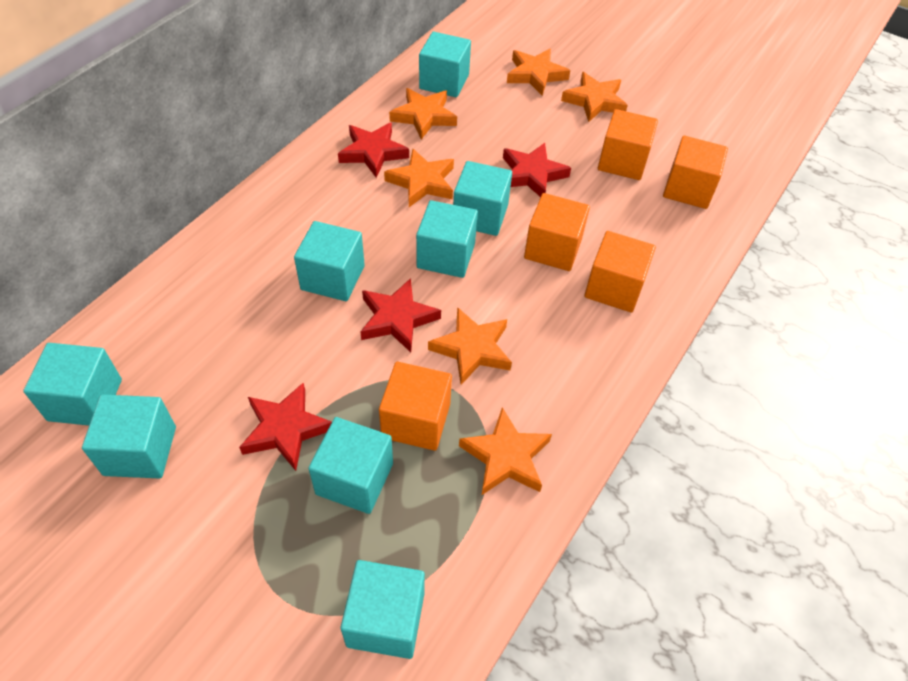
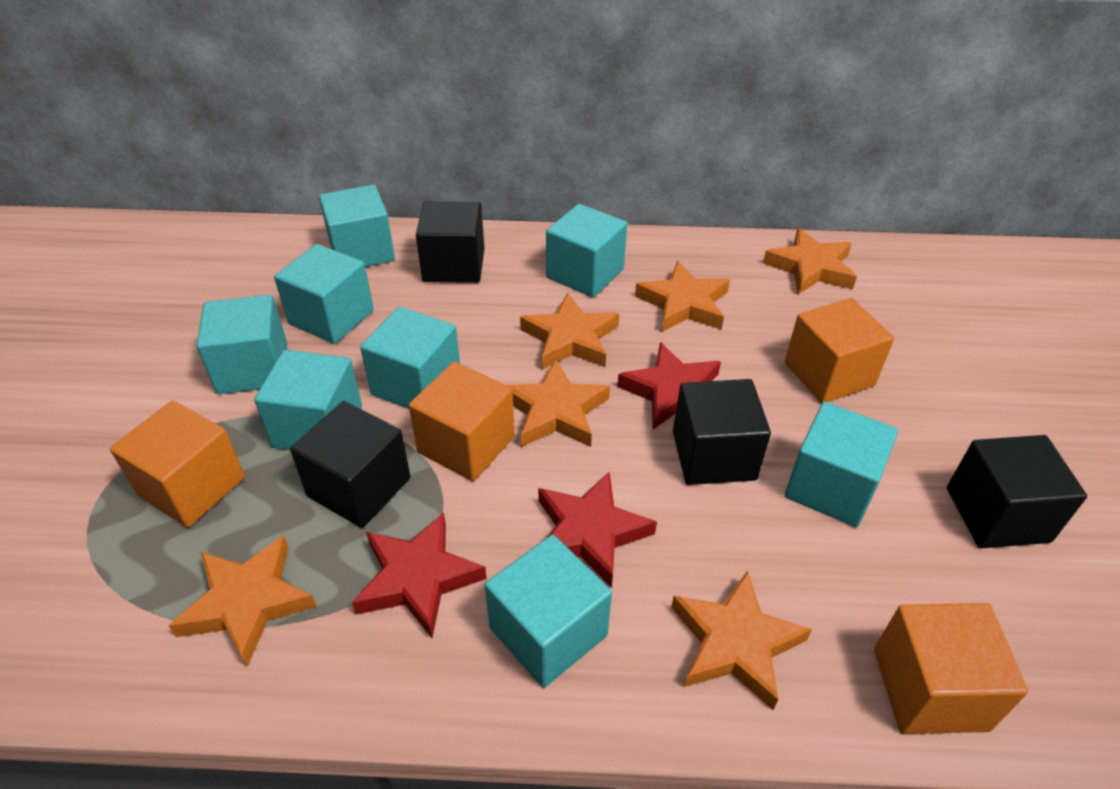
black cube: 0 -> 4
orange cube: 5 -> 4
red star: 4 -> 3

